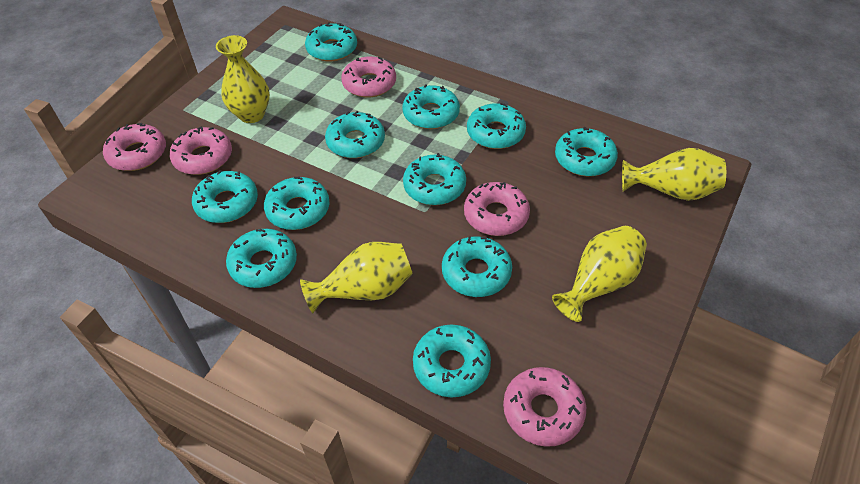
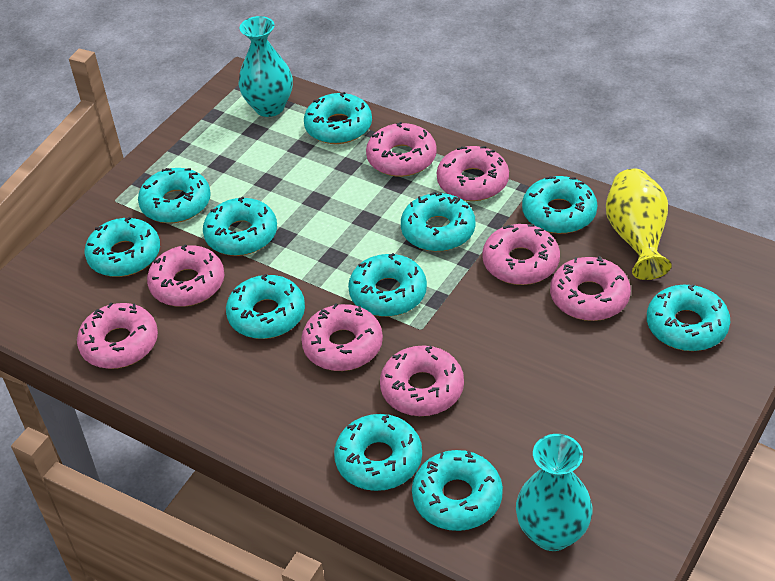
pink donut: 5 -> 8
turquoise vase: 0 -> 2
yellow vase: 4 -> 1

